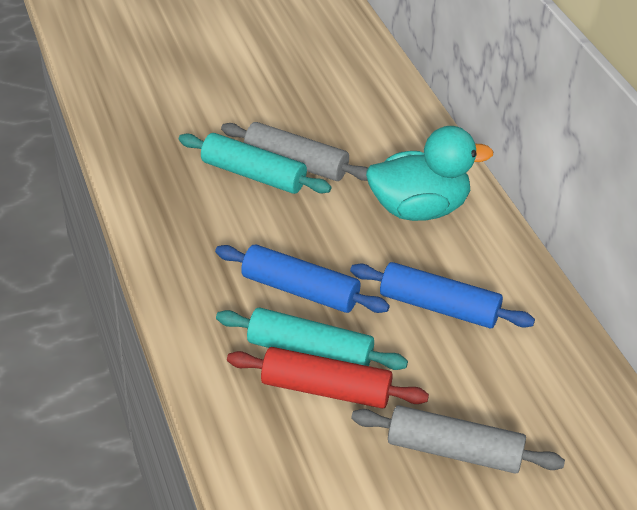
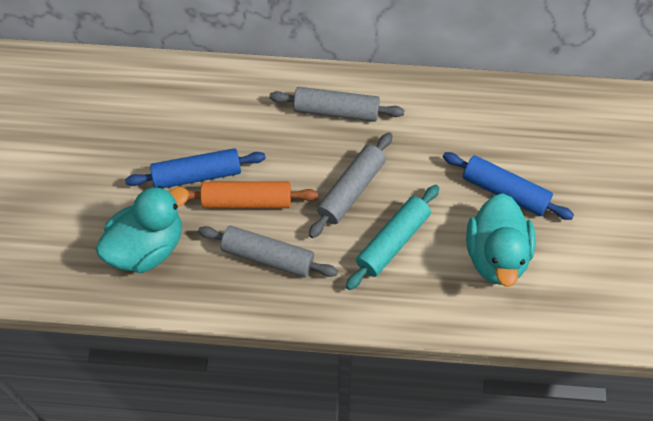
grey rolling pin: 2 -> 3
orange rolling pin: 0 -> 1
red rolling pin: 1 -> 0
turquoise duck: 1 -> 2
turquoise rolling pin: 2 -> 1

